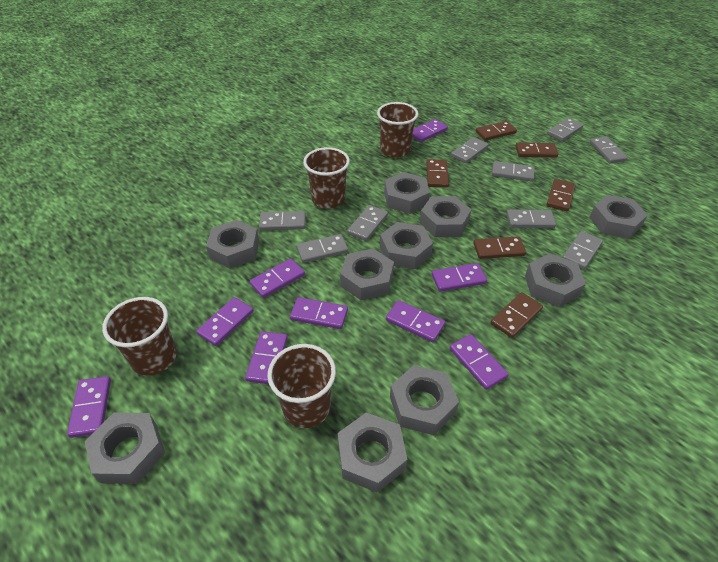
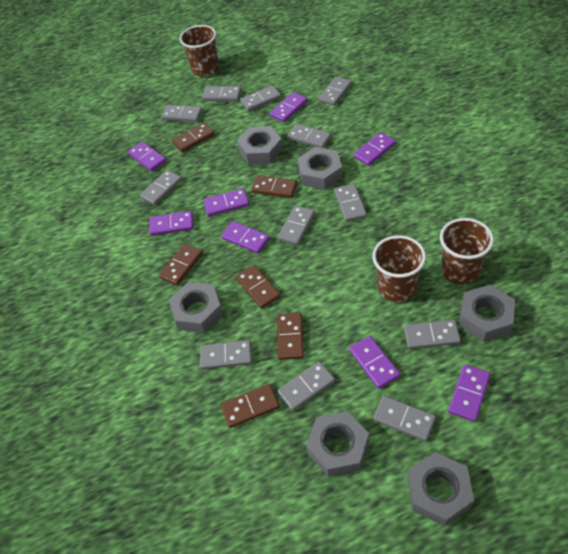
brown cup: 4 -> 3
grey domino: 9 -> 12
grey nut: 10 -> 6
purple domino: 9 -> 8

